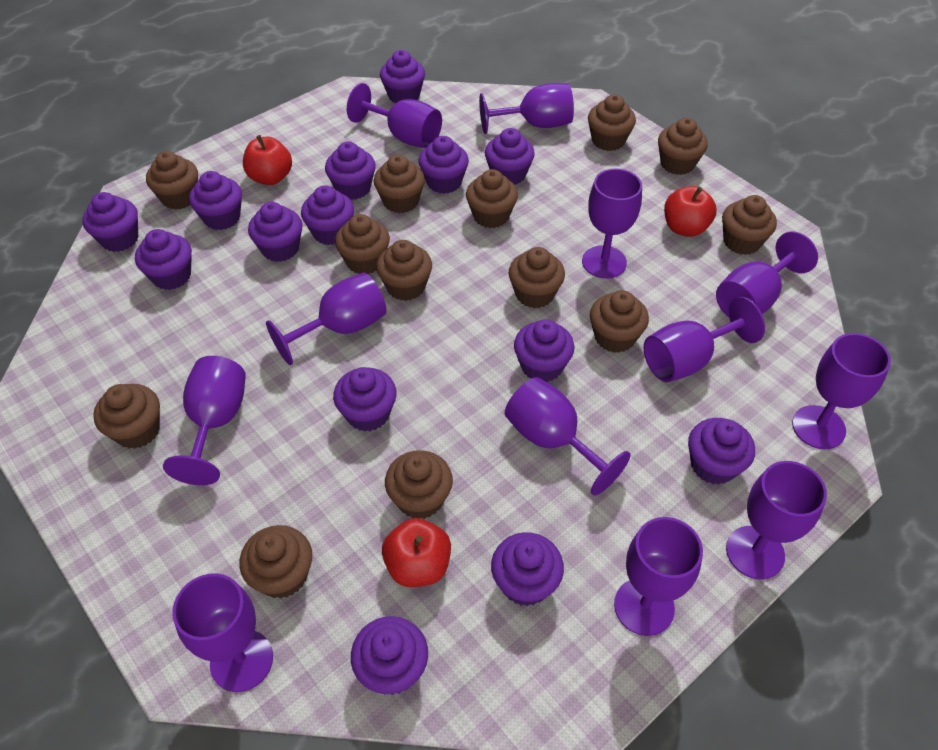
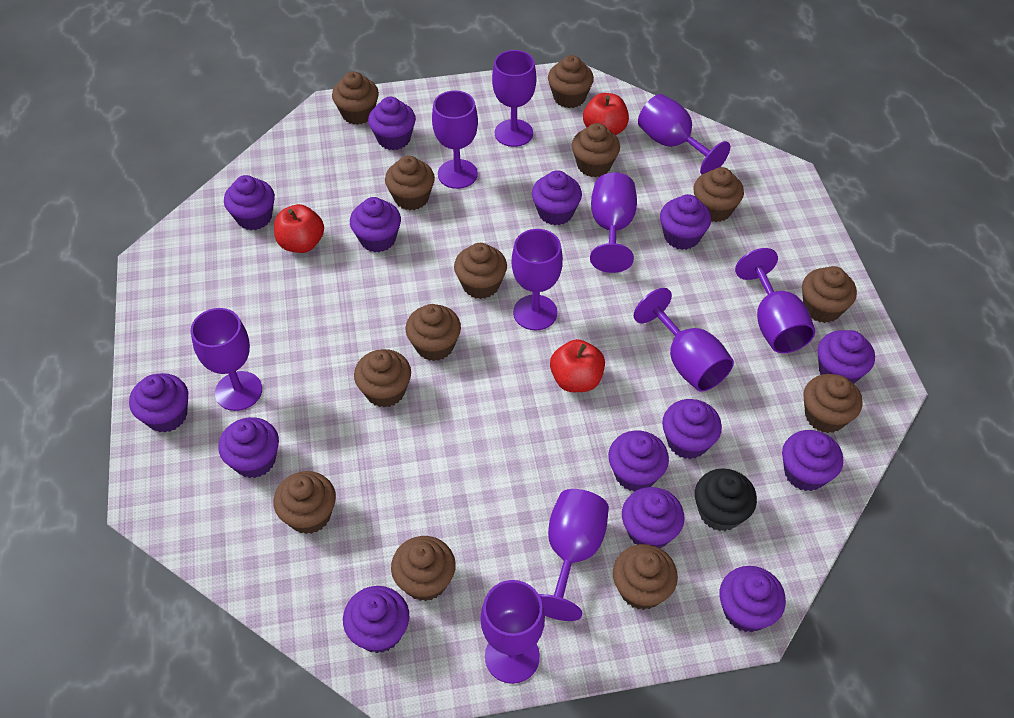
black cupcake: 0 -> 1
purple goblet: 12 -> 10

